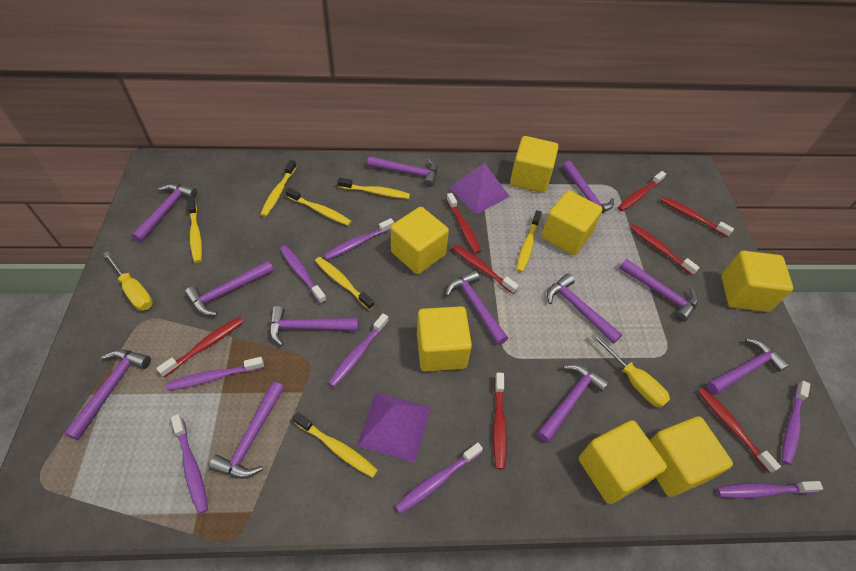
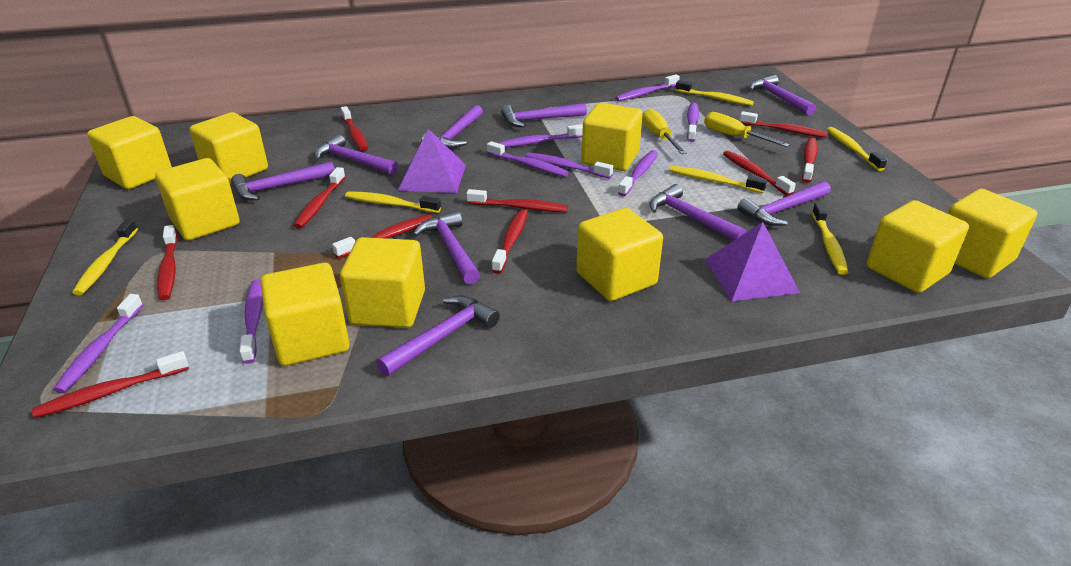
purple hammer: 12 -> 9
red toothbrush: 8 -> 10
yellow cube: 7 -> 9
yellow toothbrush: 7 -> 6

